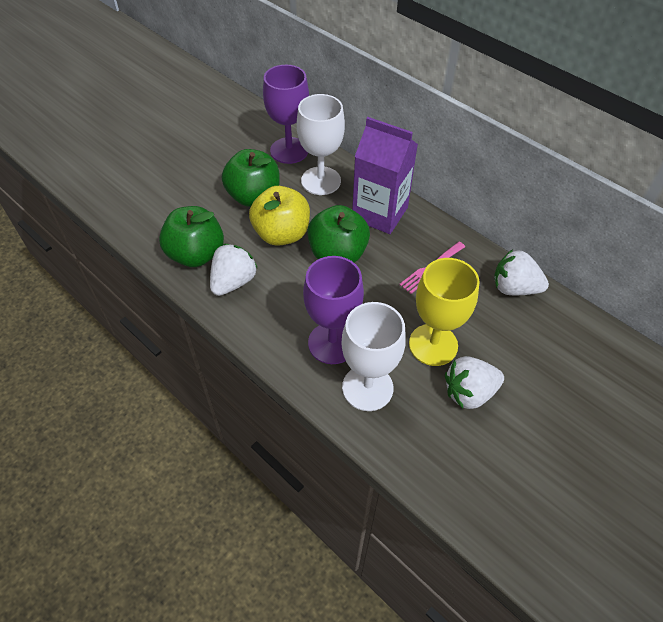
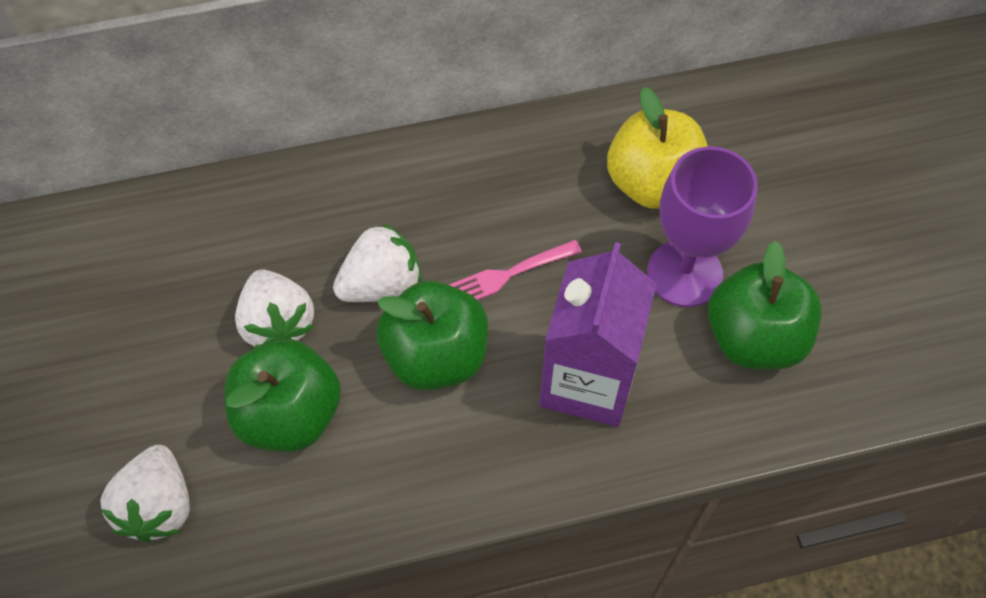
purple goblet: 2 -> 1
white goblet: 2 -> 0
yellow goblet: 1 -> 0

